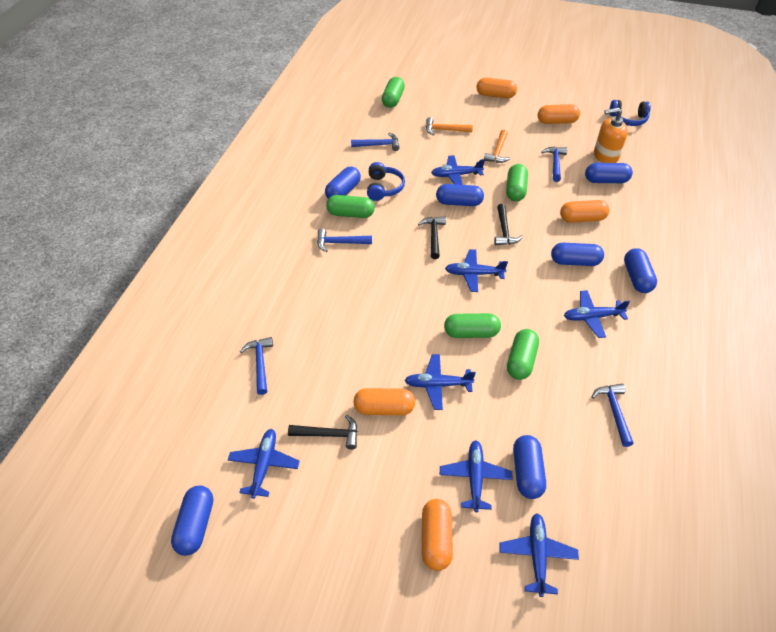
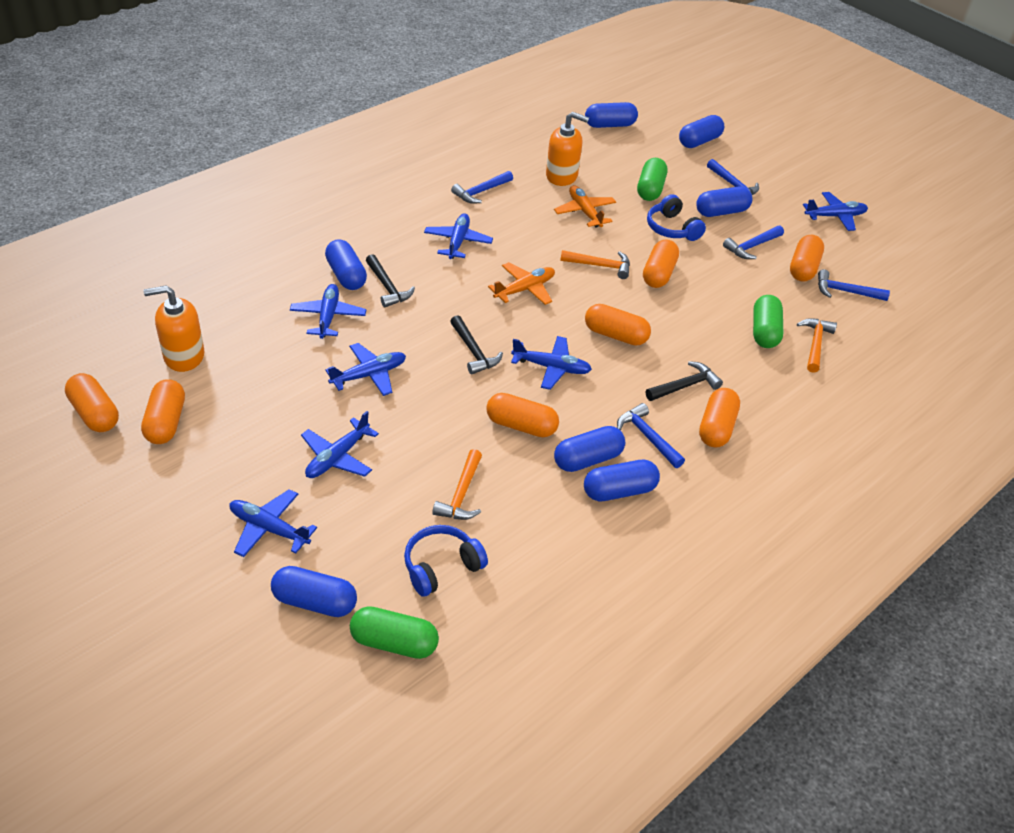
green capsule: 5 -> 3
orange capsule: 5 -> 7
orange hammer: 2 -> 3
orange plane: 0 -> 2
orange soap dispenser: 1 -> 2

